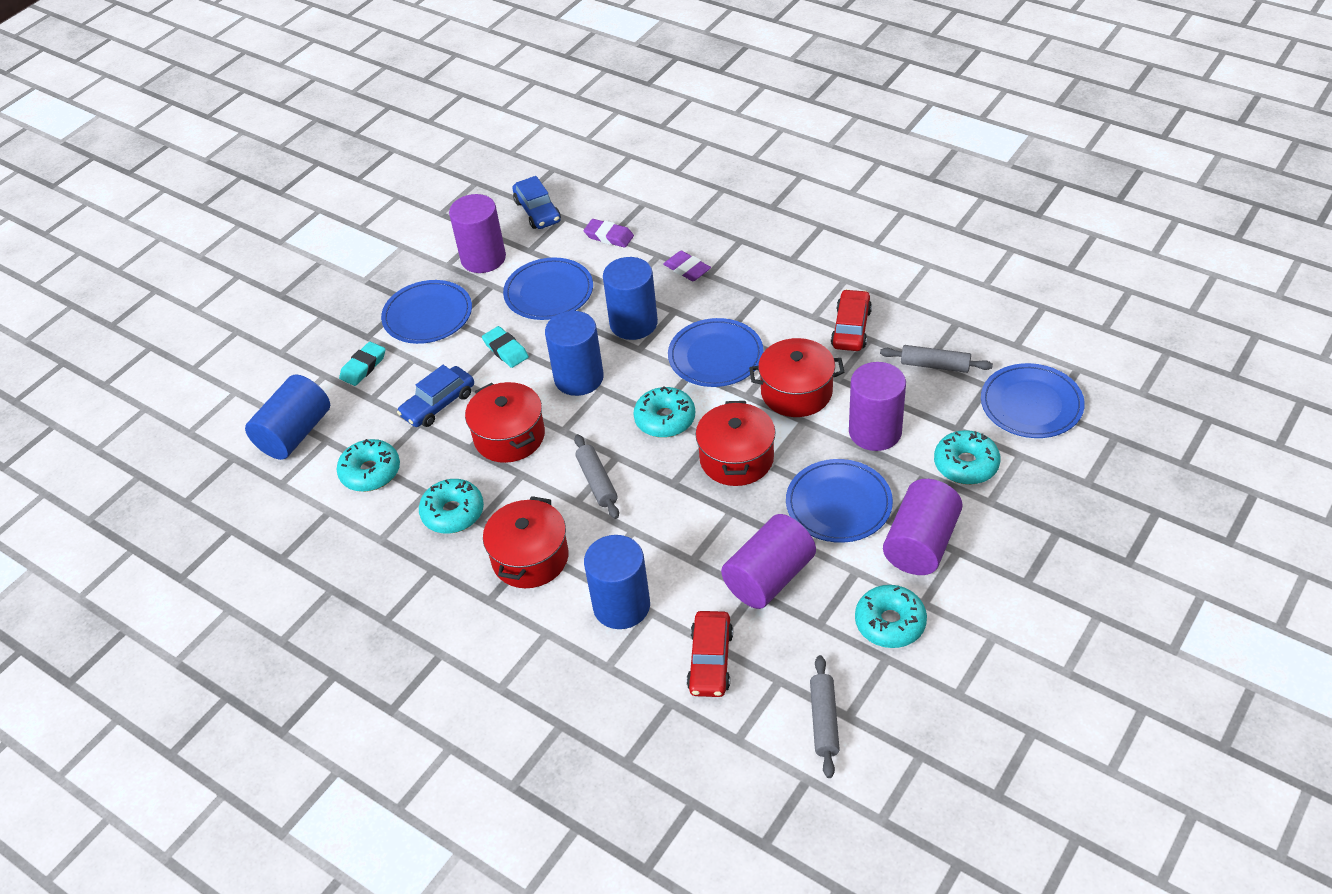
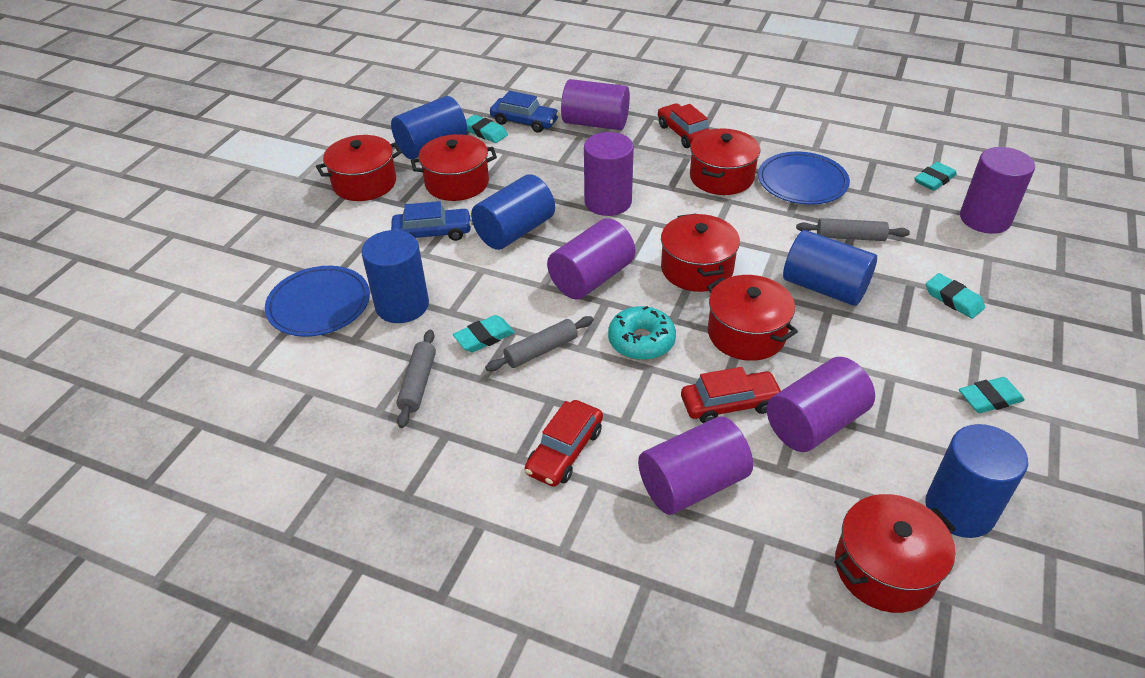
blue cylinder: 4 -> 5
blue plate: 5 -> 2
purple cylinder: 4 -> 6
purple eraser: 2 -> 0
red car: 2 -> 3
red pot: 4 -> 6
turquoise donut: 5 -> 1
turquoise eraser: 2 -> 5

